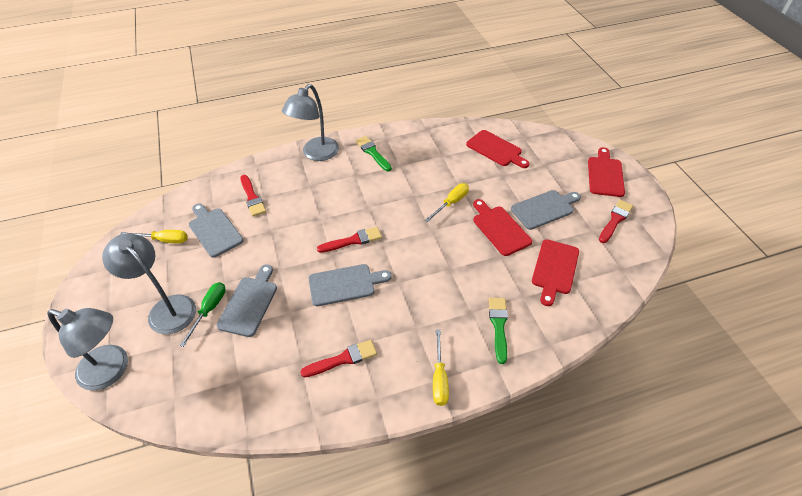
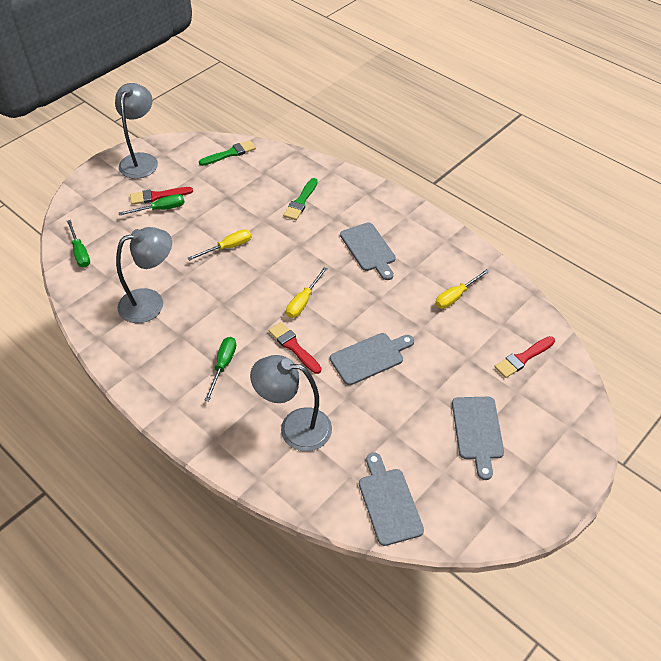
green screwdriver: 1 -> 3
red brush: 4 -> 3
red cutting board: 4 -> 0

